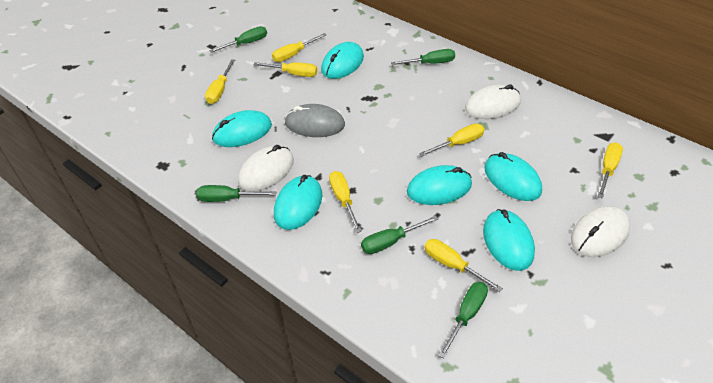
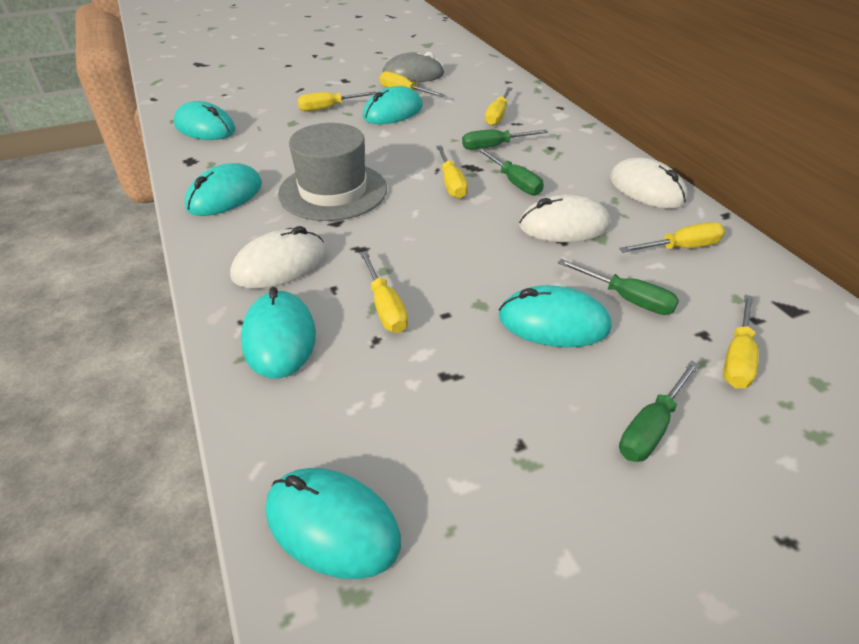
green screwdriver: 5 -> 4
grey hat: 0 -> 1

